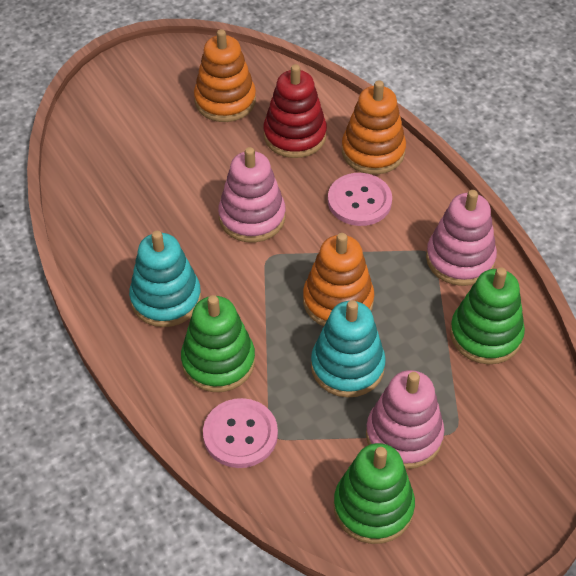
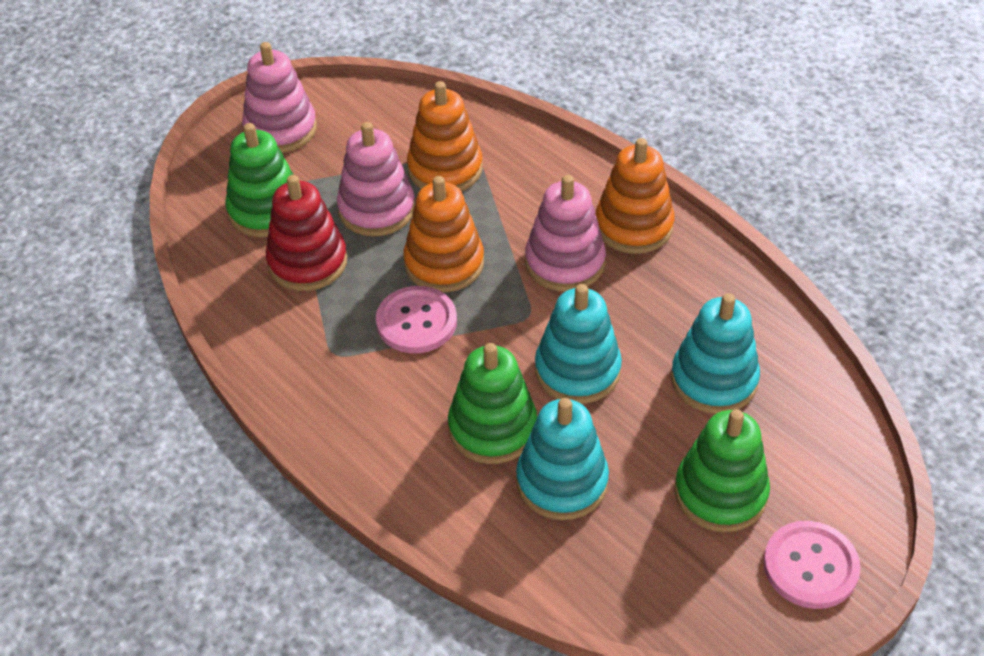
turquoise stacking toy: 2 -> 3

